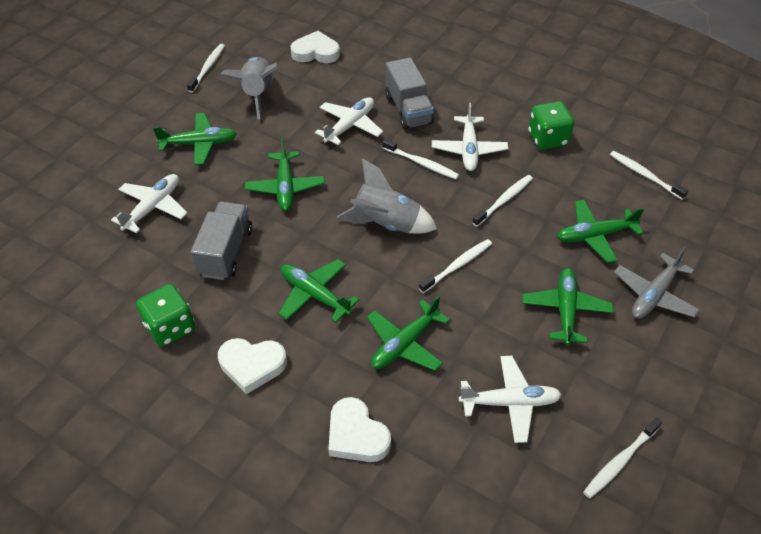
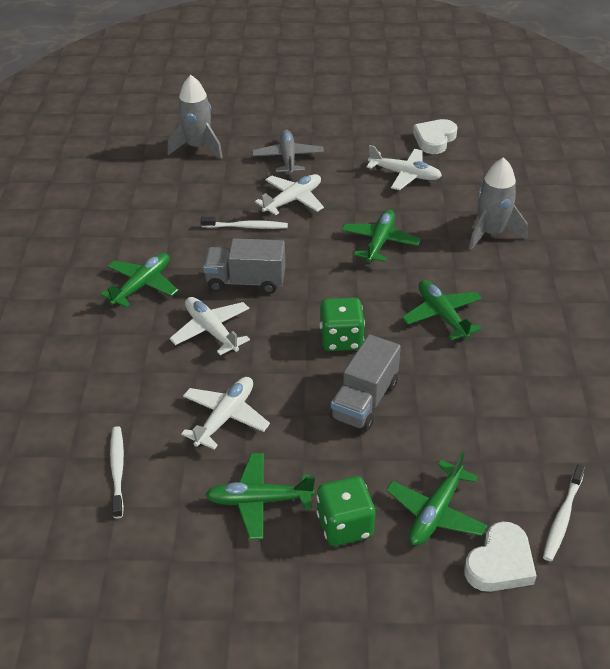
green plane: 6 -> 5
white heart: 3 -> 2
white toothbrush: 6 -> 3

